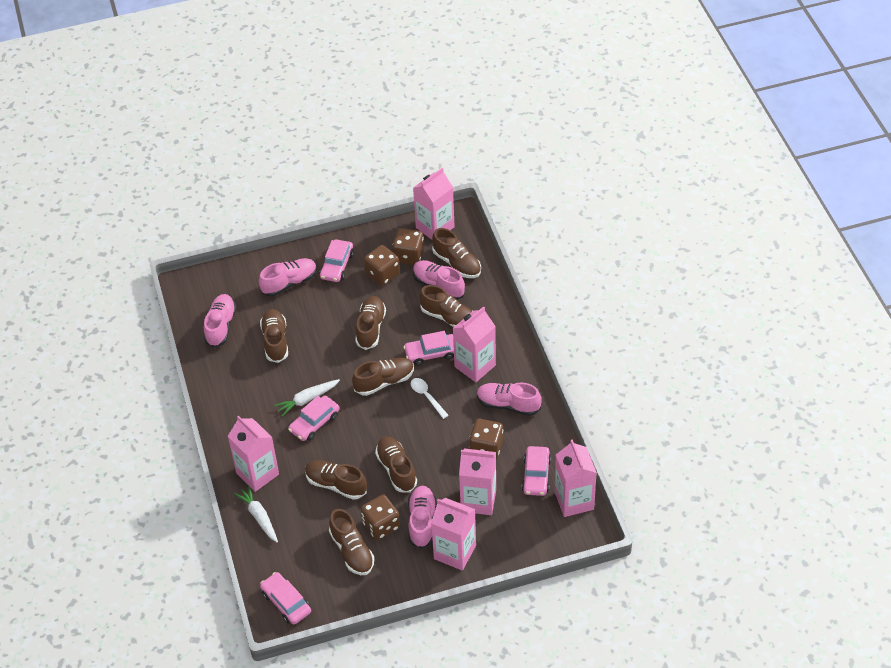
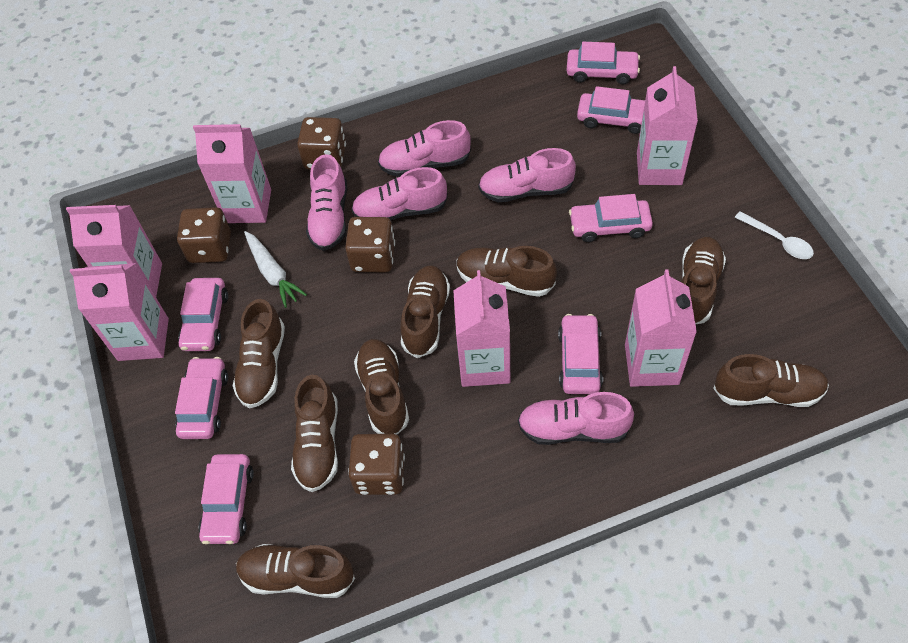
pink car: 5 -> 7
white carrot: 2 -> 1

